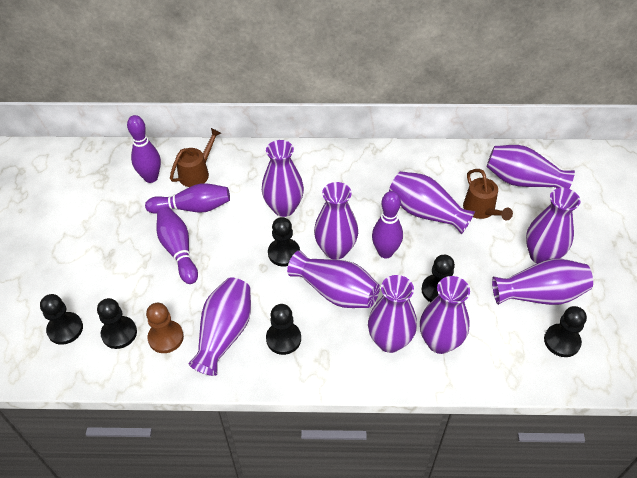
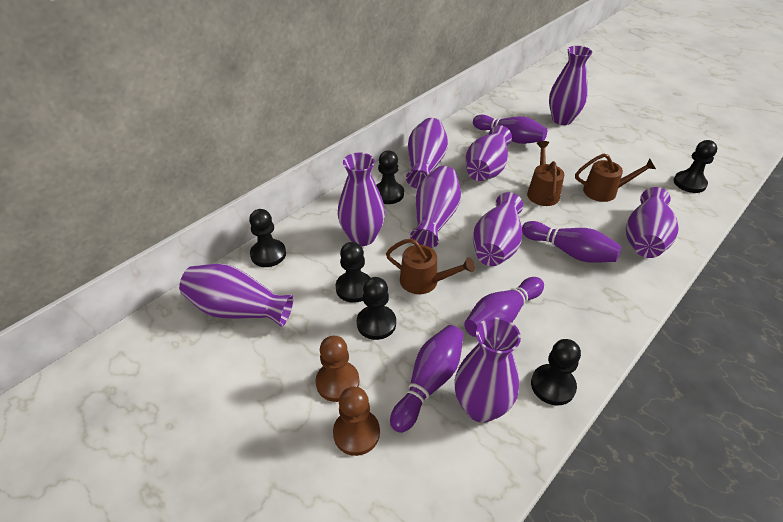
brown pawn: 1 -> 2
brown watering can: 2 -> 3
purple vase: 10 -> 9

